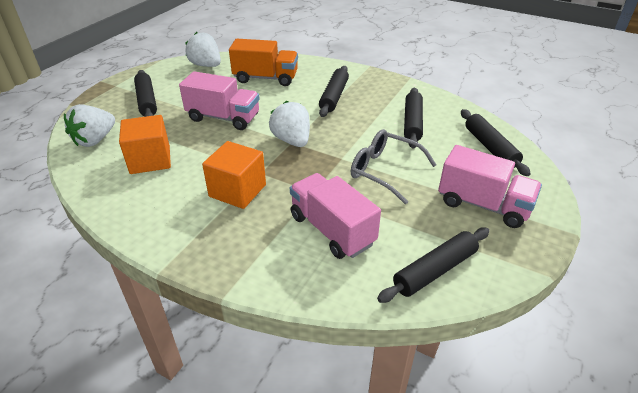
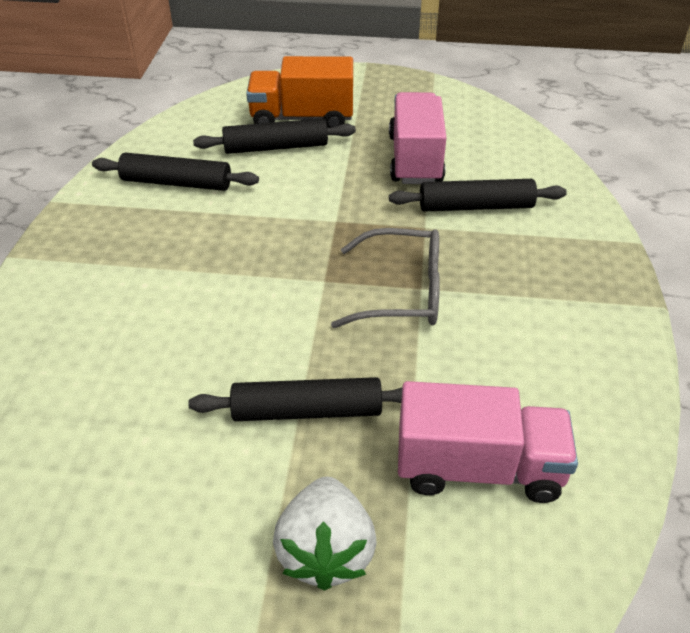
black rolling pin: 5 -> 4
orange cube: 2 -> 0
pink truck: 3 -> 2
white strawberry: 3 -> 1

